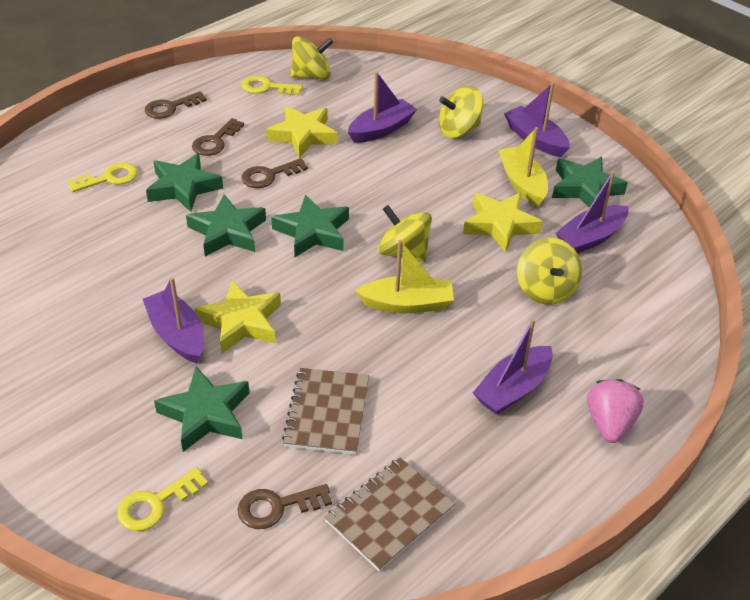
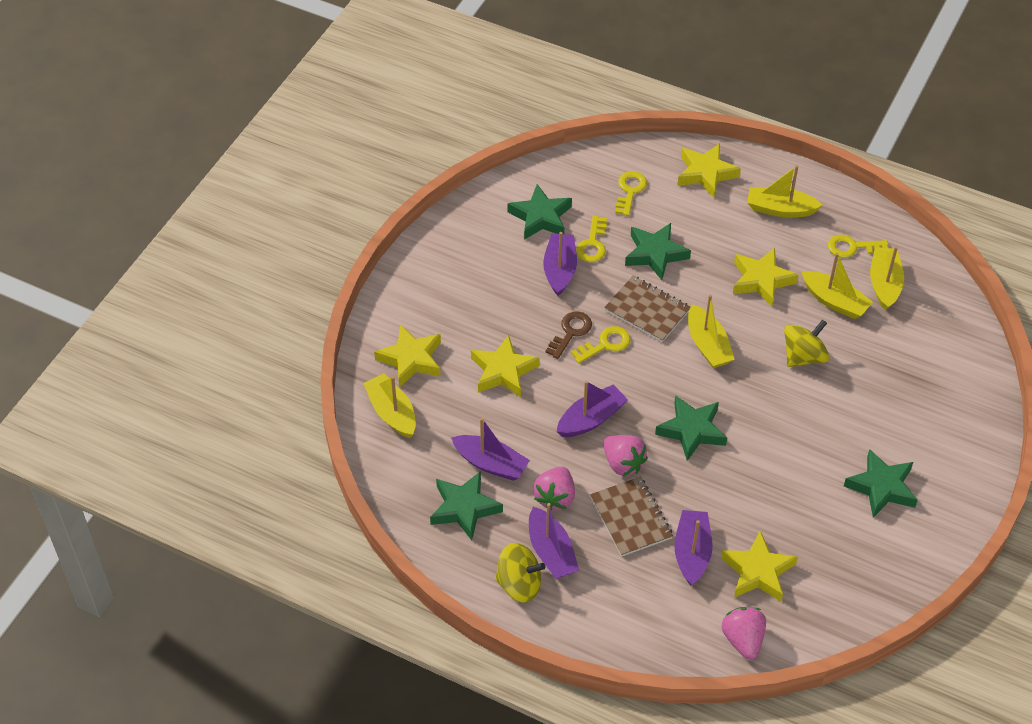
brown key: 4 -> 1
pink strawberry: 1 -> 3
yellow boat: 2 -> 5
yellow key: 3 -> 4
yellow spinning top: 4 -> 2
yellow star: 3 -> 5

